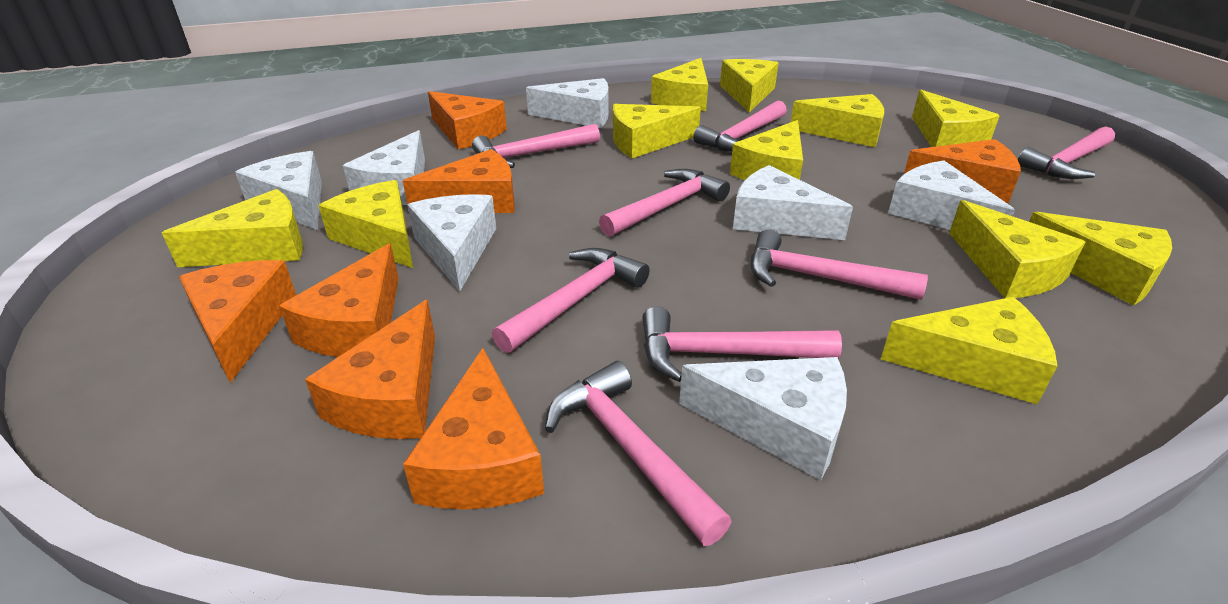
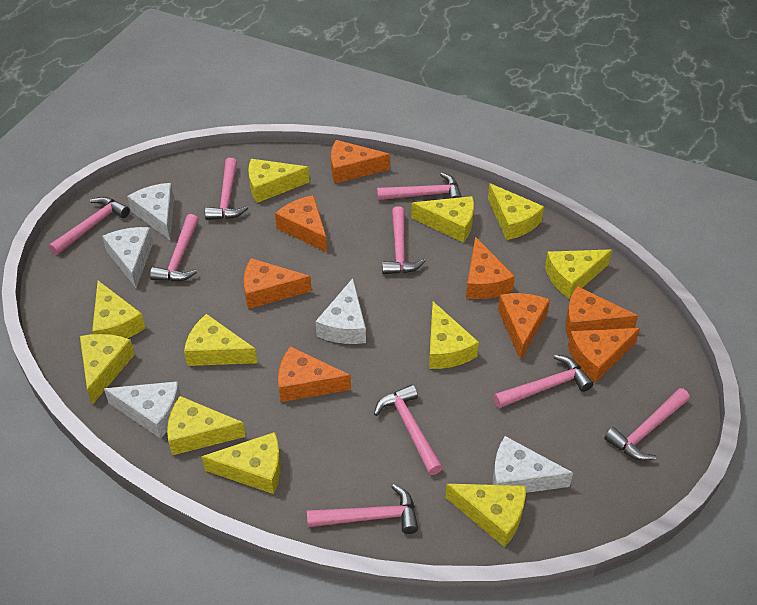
orange cheese: 7 -> 8
pink hammer: 8 -> 9
white cheese: 7 -> 5

